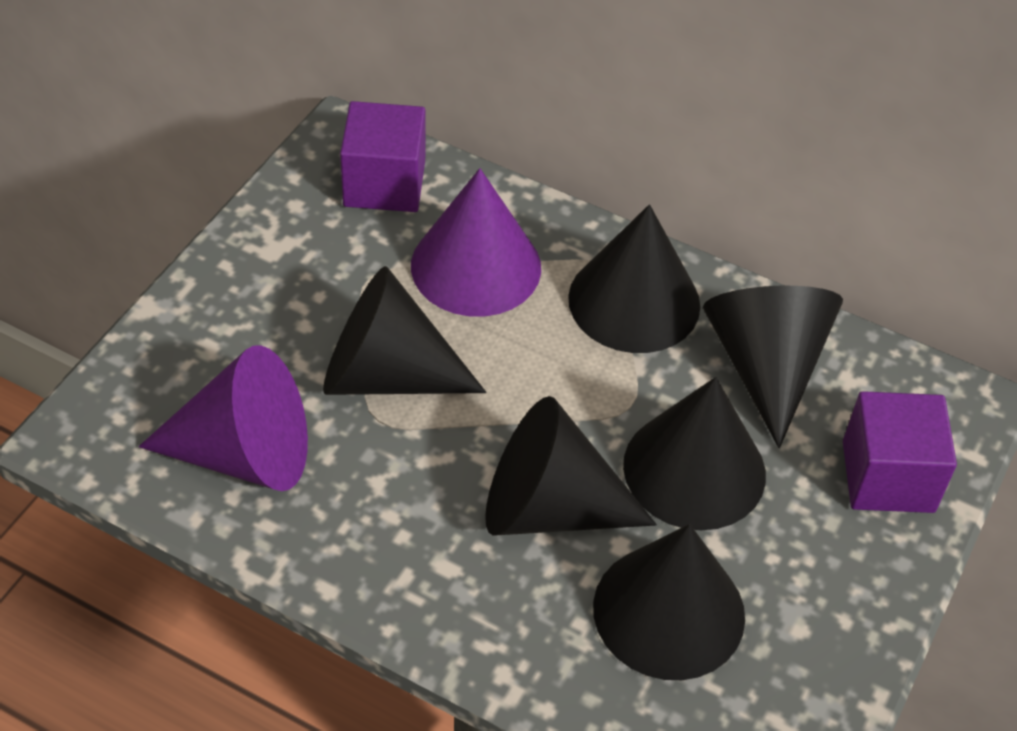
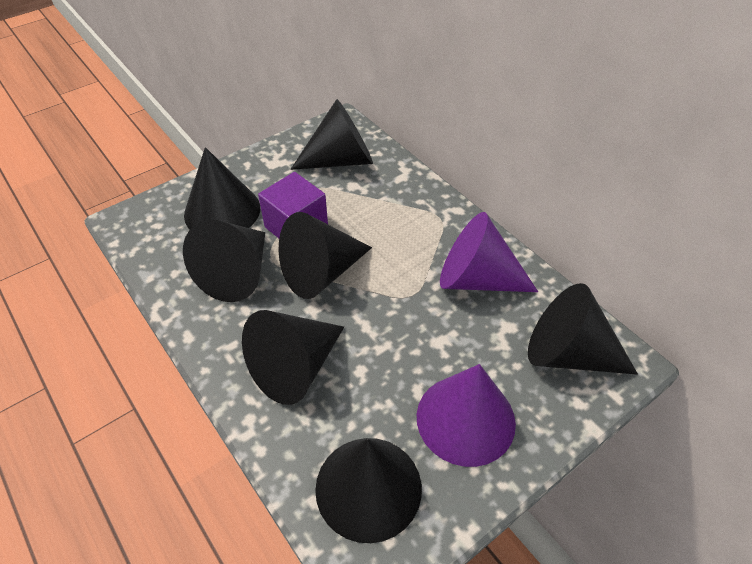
black cone: 6 -> 7
purple cube: 2 -> 1

